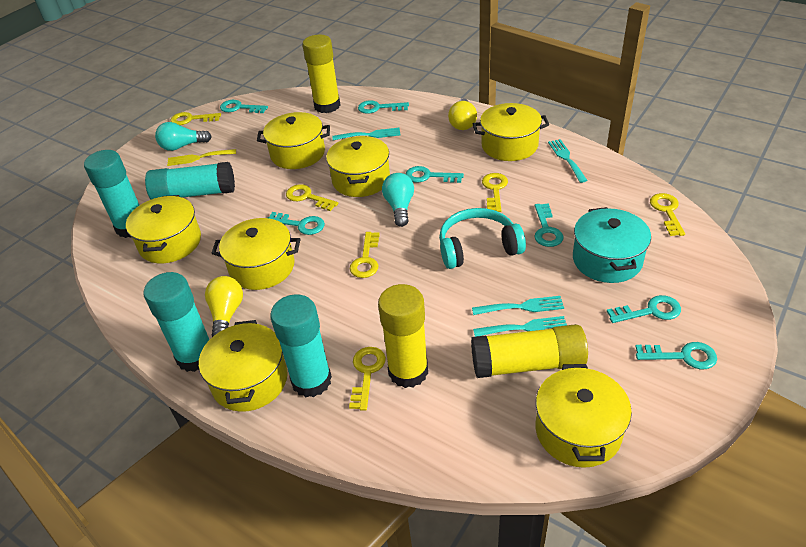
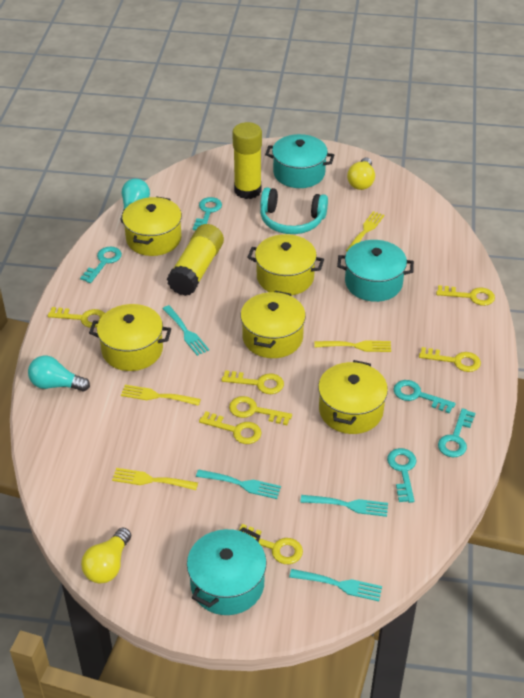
turquoise glue stick: 4 -> 0
turquoise key: 7 -> 5
turquoise pot: 1 -> 3
yellow fork: 1 -> 4
yellow glue stick: 3 -> 2
yellow key: 6 -> 7
yellow pot: 7 -> 5

